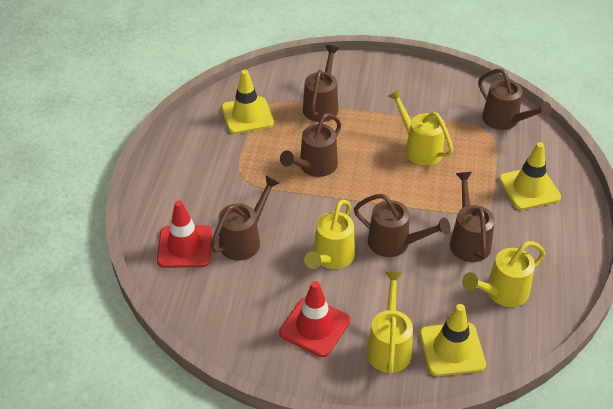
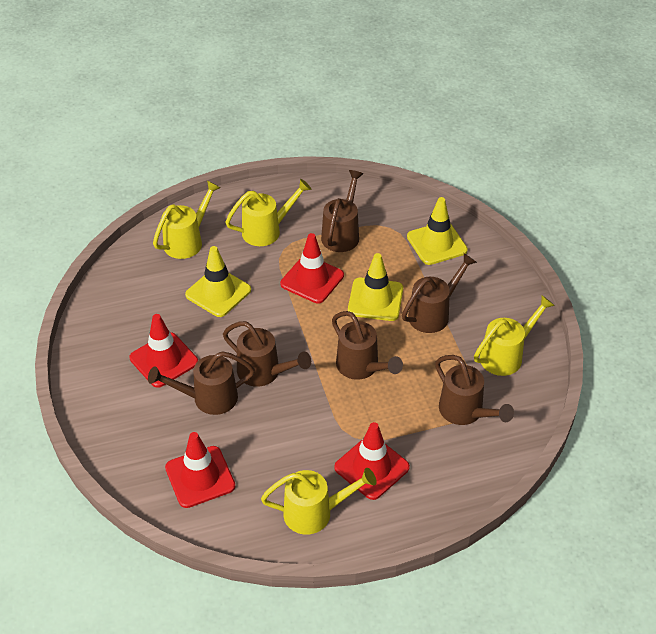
red traffic cone: 2 -> 4

